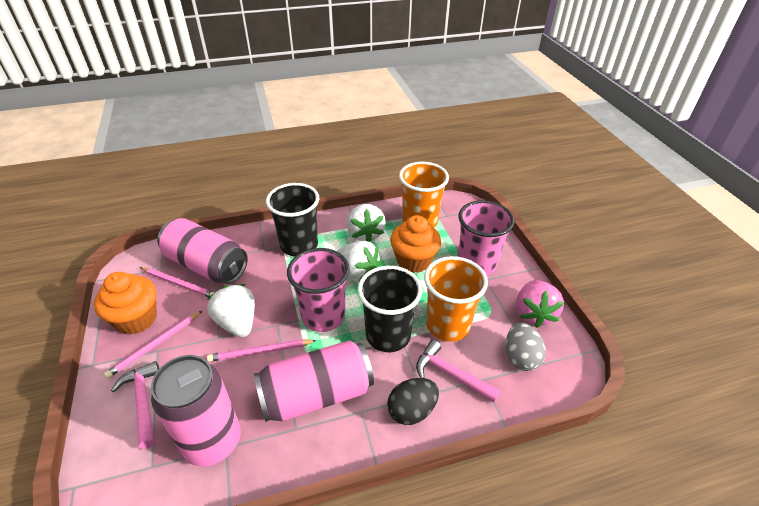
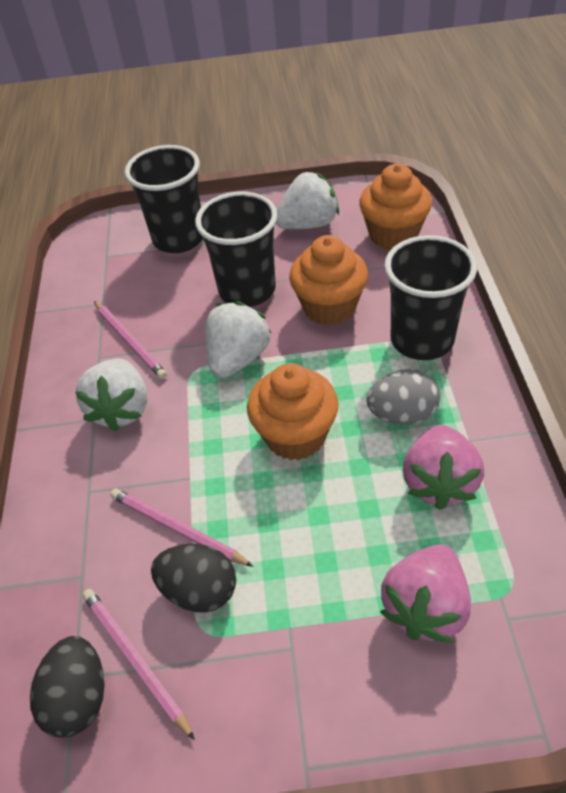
black cup: 2 -> 3
black egg: 1 -> 2
orange cup: 2 -> 0
orange cupcake: 2 -> 3
pink can: 3 -> 0
pink cup: 2 -> 0
pink hammer: 2 -> 0
pink strawberry: 1 -> 2

